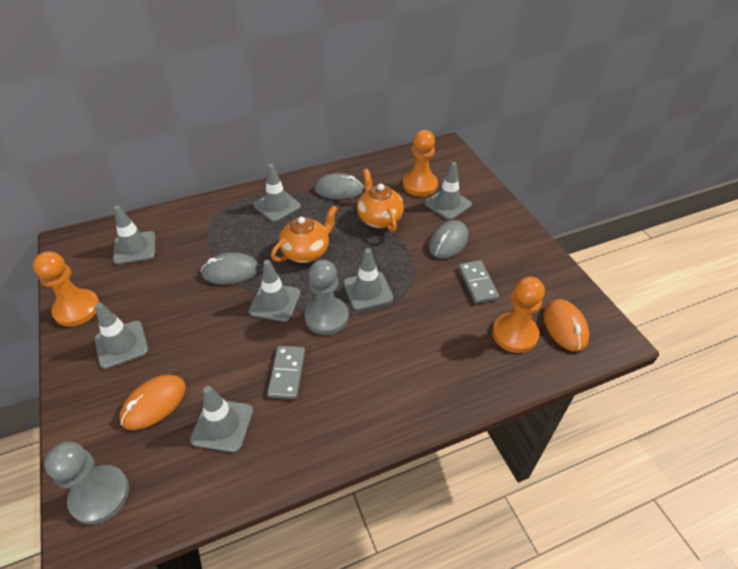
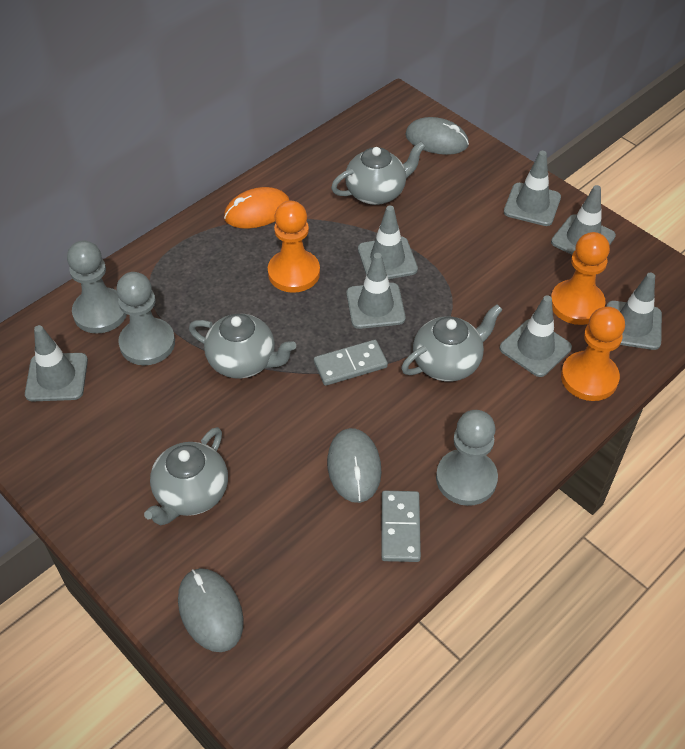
grey pawn: 2 -> 3
grey teapot: 0 -> 4
orange mouse: 2 -> 1
orange teapot: 2 -> 0

